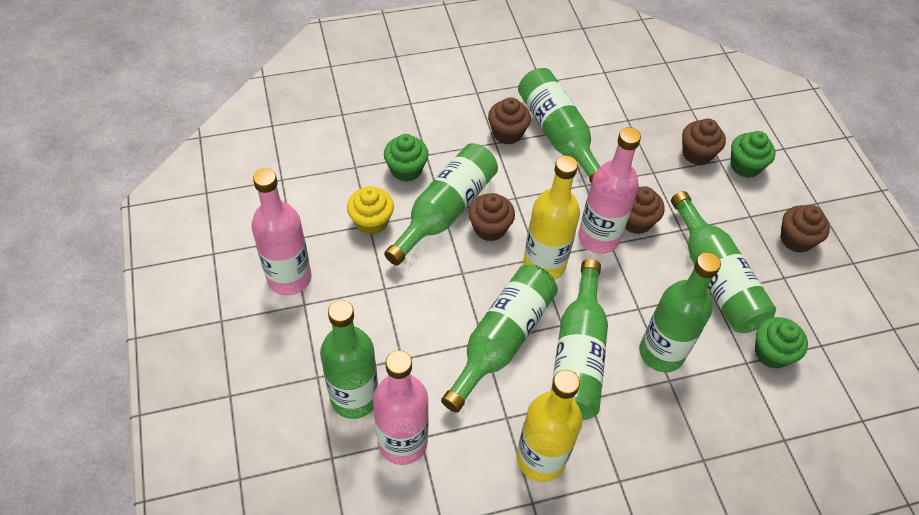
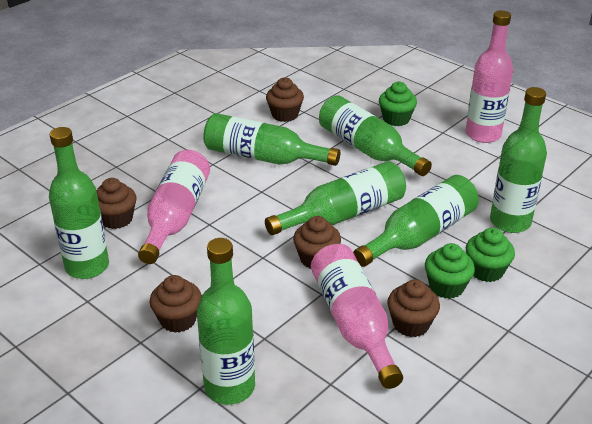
yellow bottle: 2 -> 0
yellow cupcake: 1 -> 0

